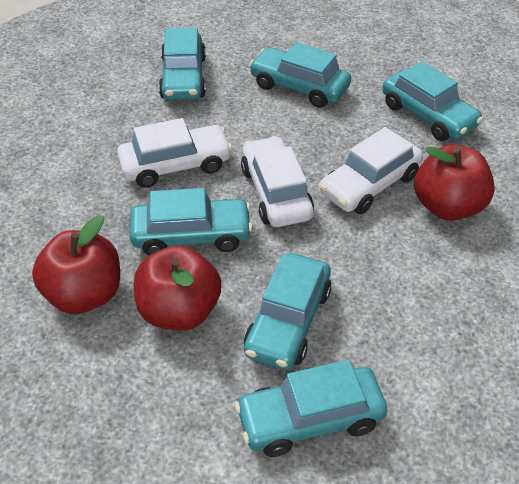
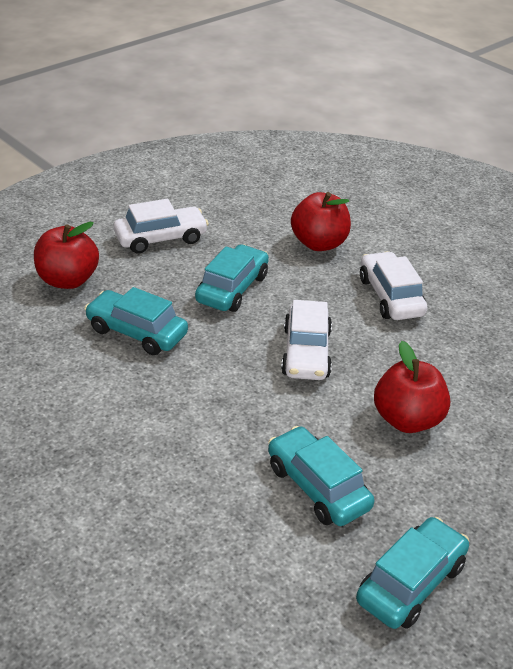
turquoise car: 6 -> 4

